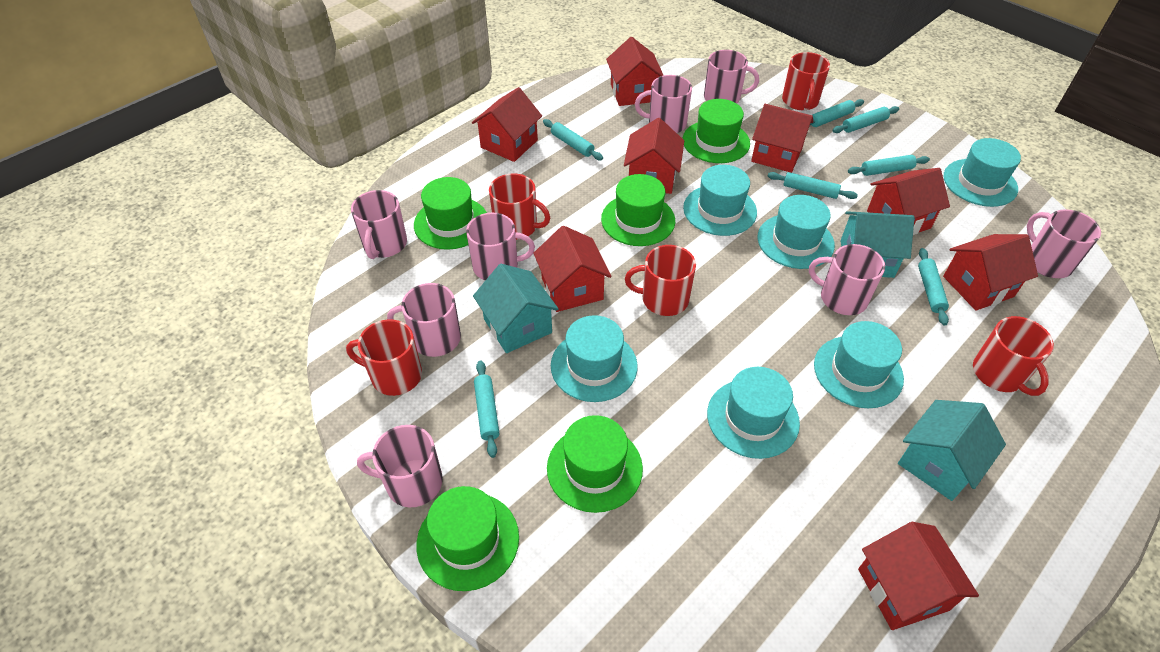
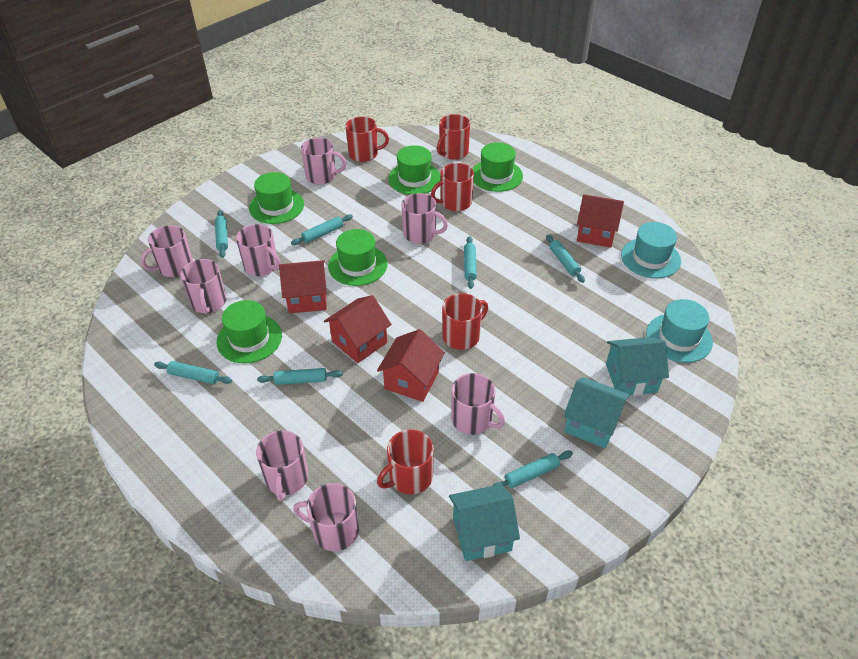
red house: 8 -> 4
turquoise hat: 6 -> 2

